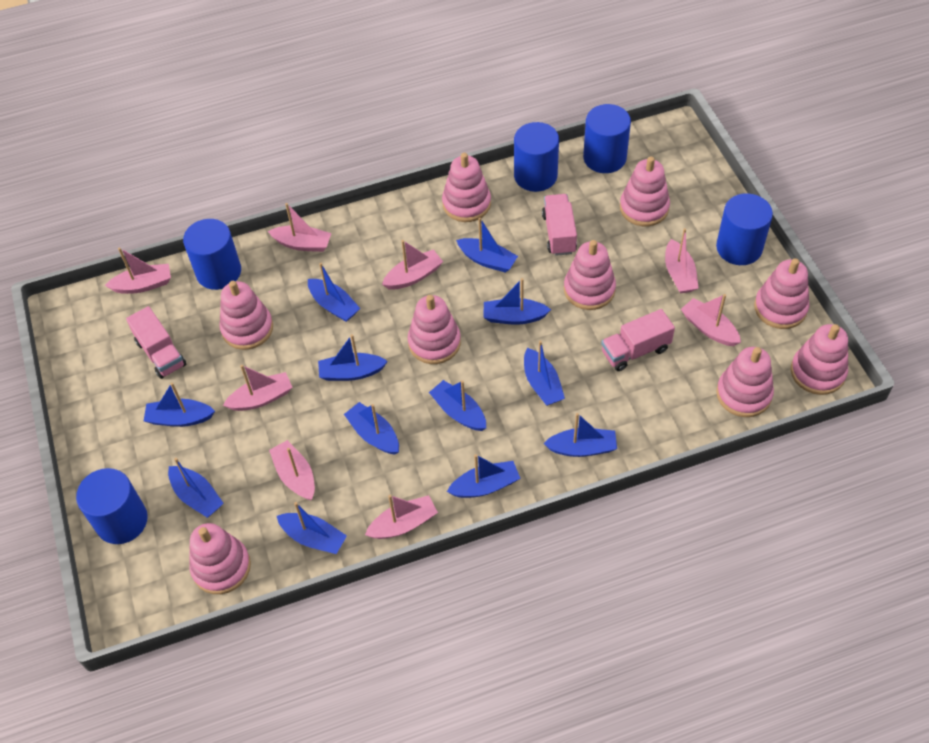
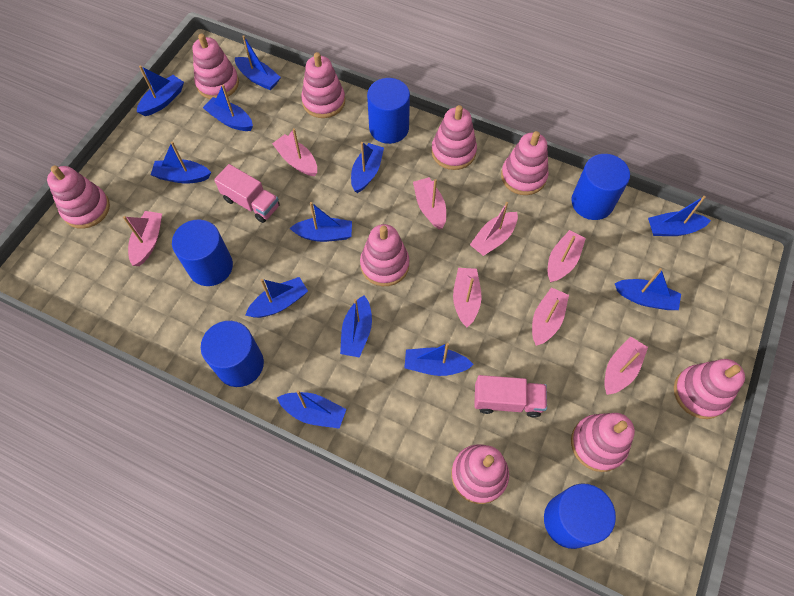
pink truck: 3 -> 2

